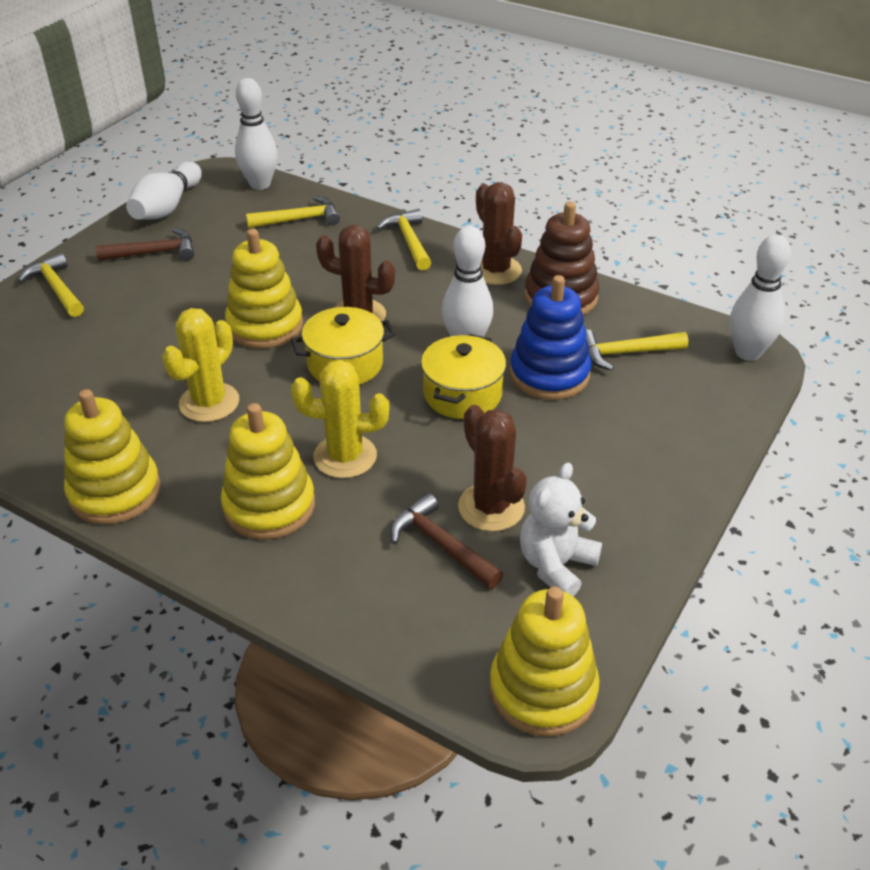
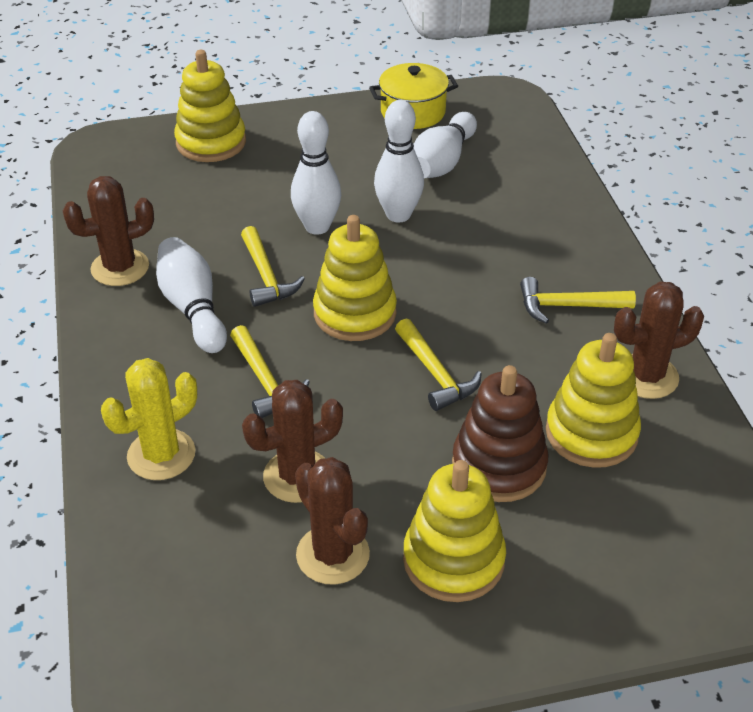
blue stacking toy: 1 -> 0
brown cactus: 3 -> 4
brown hammer: 2 -> 0
white teddy bear: 1 -> 0
yellow cactus: 2 -> 1
yellow pot: 2 -> 1

